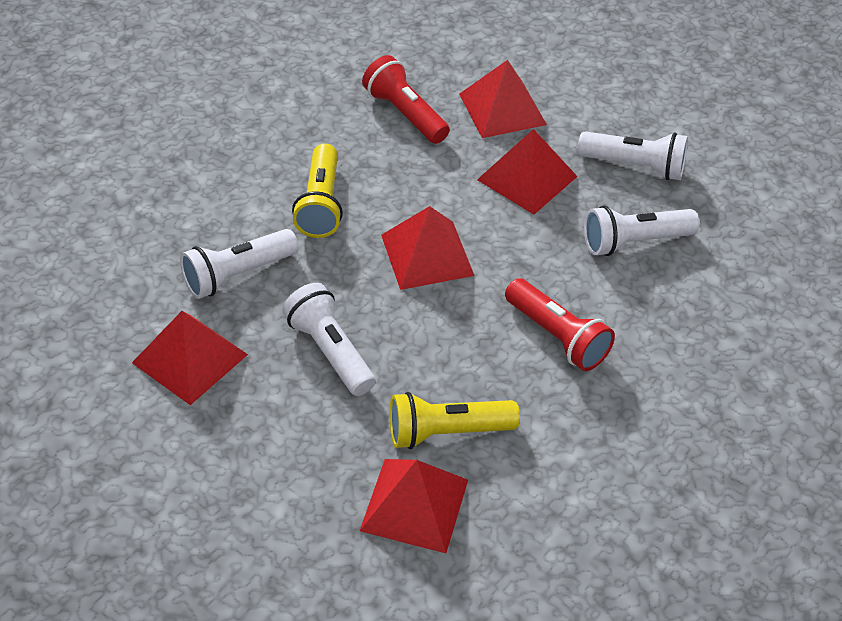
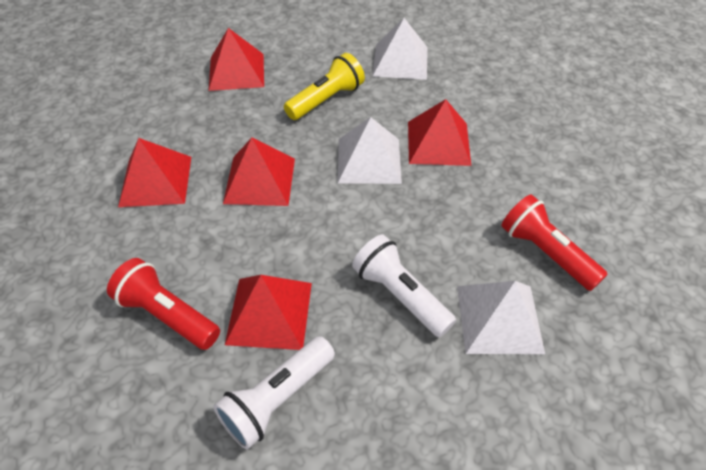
white flashlight: 4 -> 2
white pyramid: 0 -> 3
yellow flashlight: 2 -> 1

